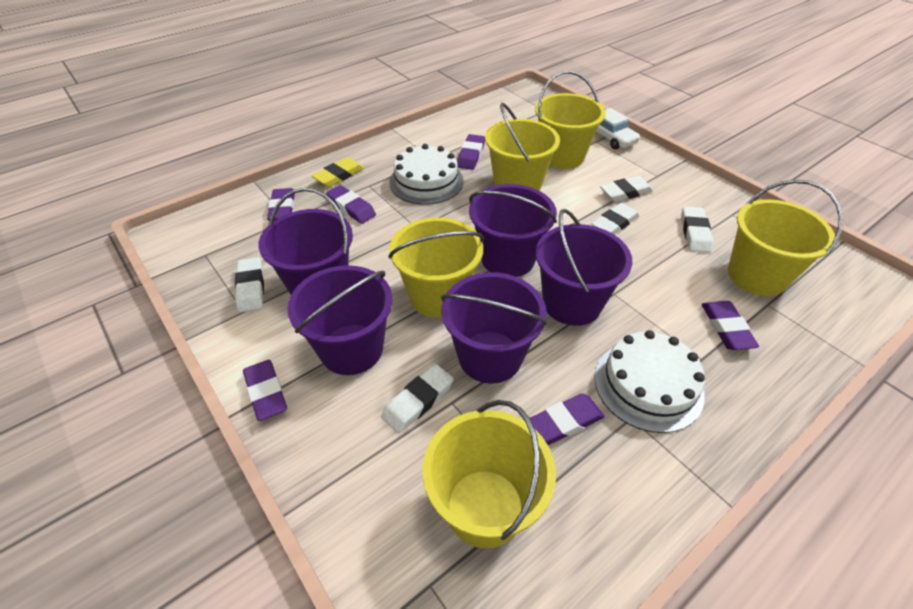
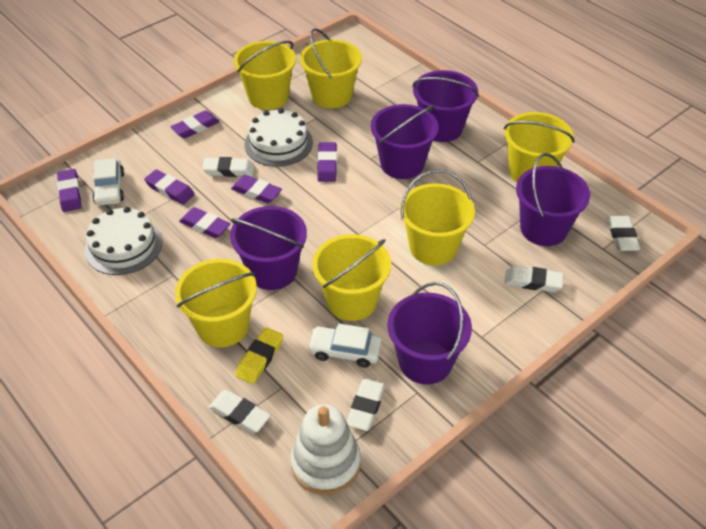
white car: 1 -> 2
white stacking toy: 0 -> 1
yellow bucket: 5 -> 6

